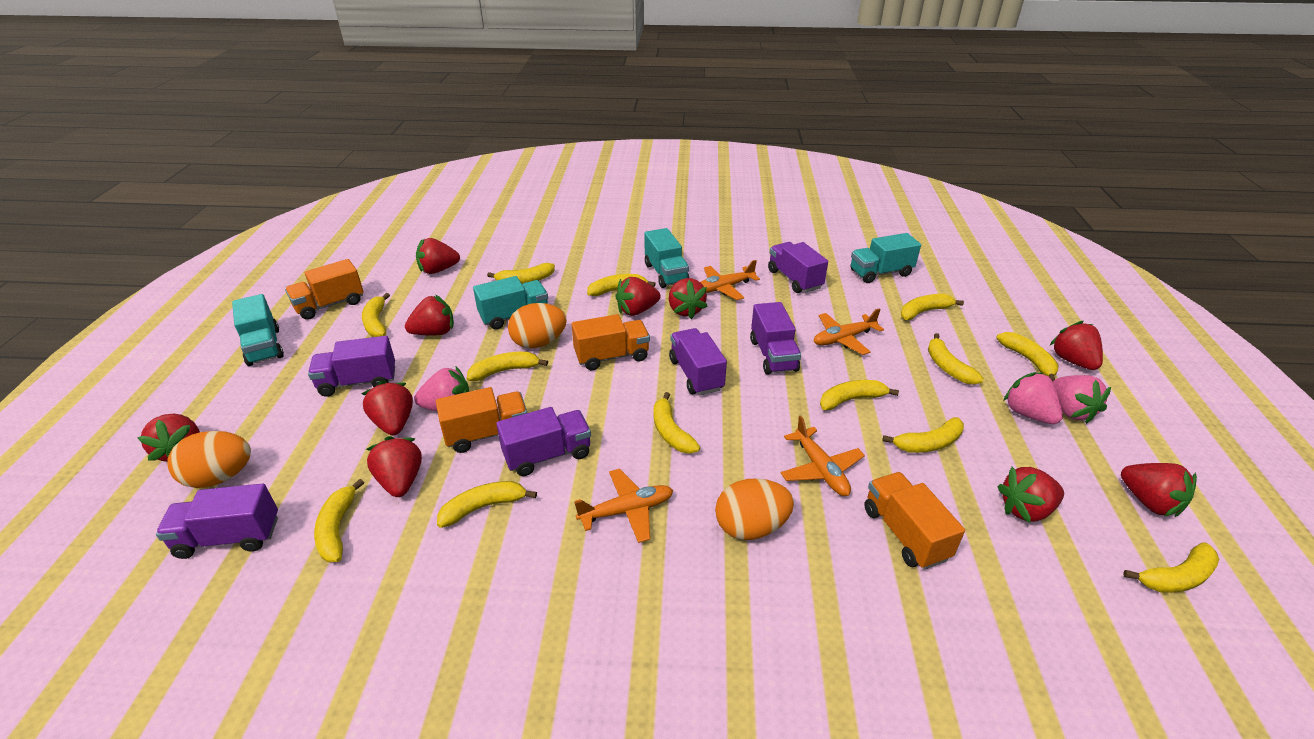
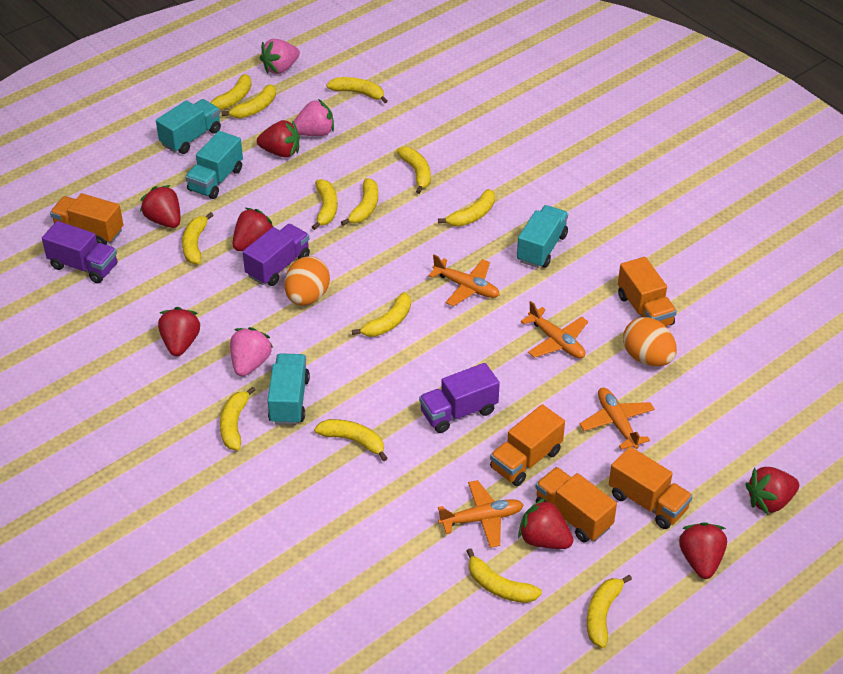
orange egg: 3 -> 2
orange truck: 4 -> 5
purple truck: 6 -> 3
red strawberry: 10 -> 7

